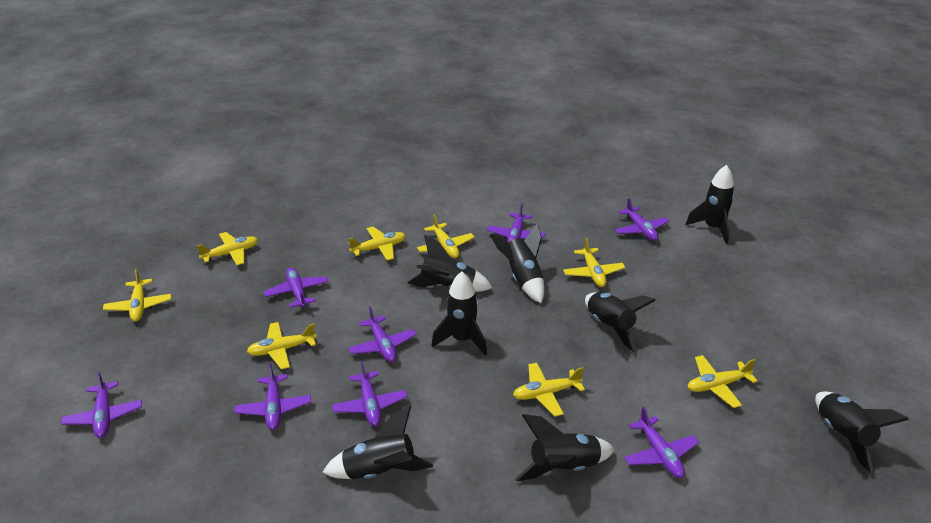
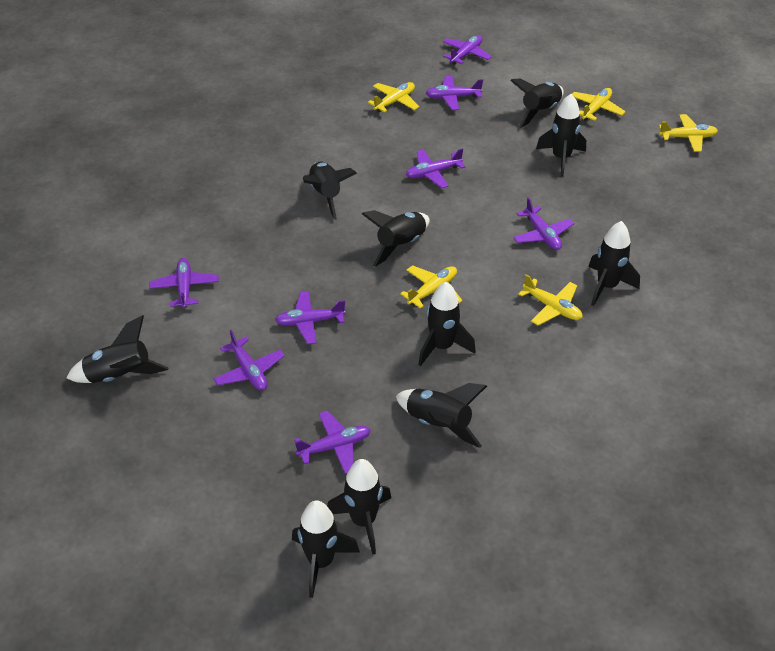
black rocket: 8 -> 10
yellow plane: 8 -> 5

